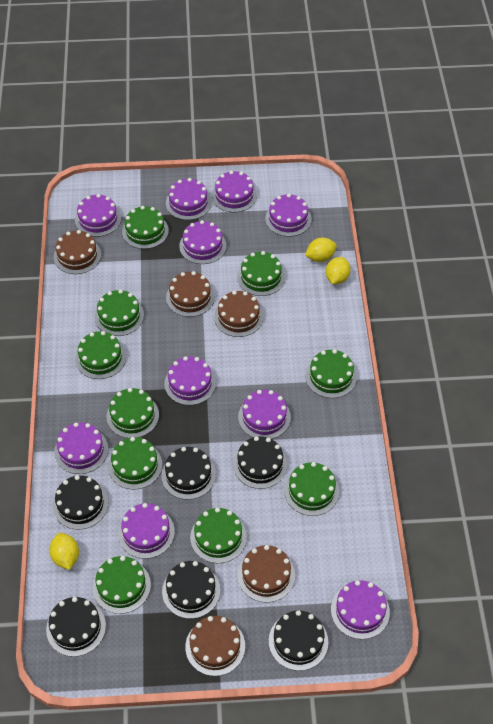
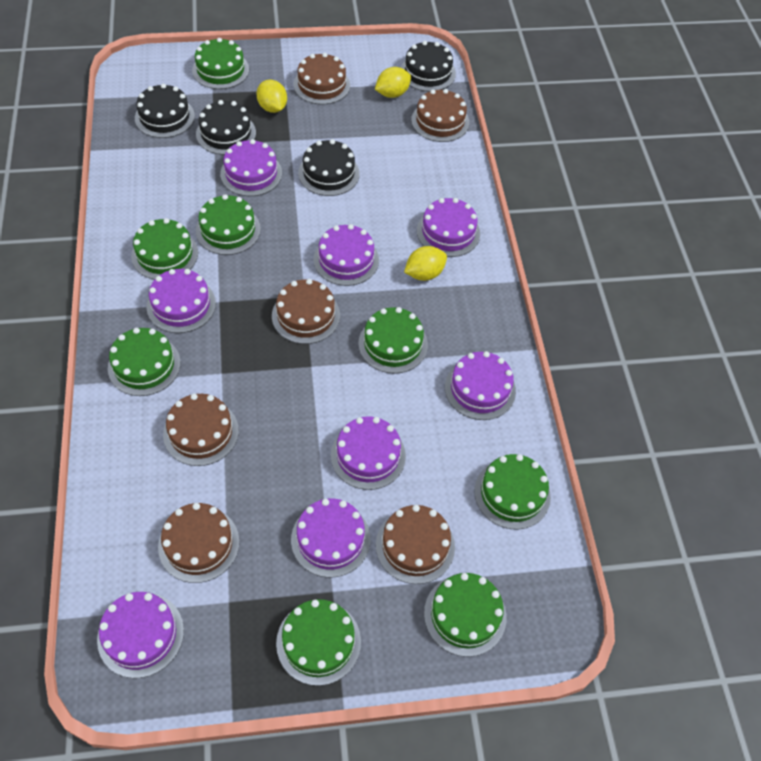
black cake: 6 -> 4
brown cake: 5 -> 6
green cake: 10 -> 8
purple cake: 10 -> 8

